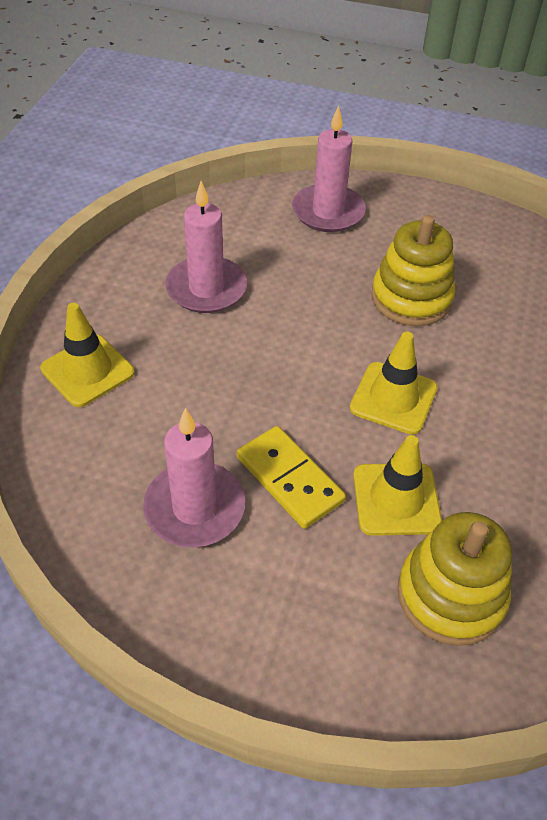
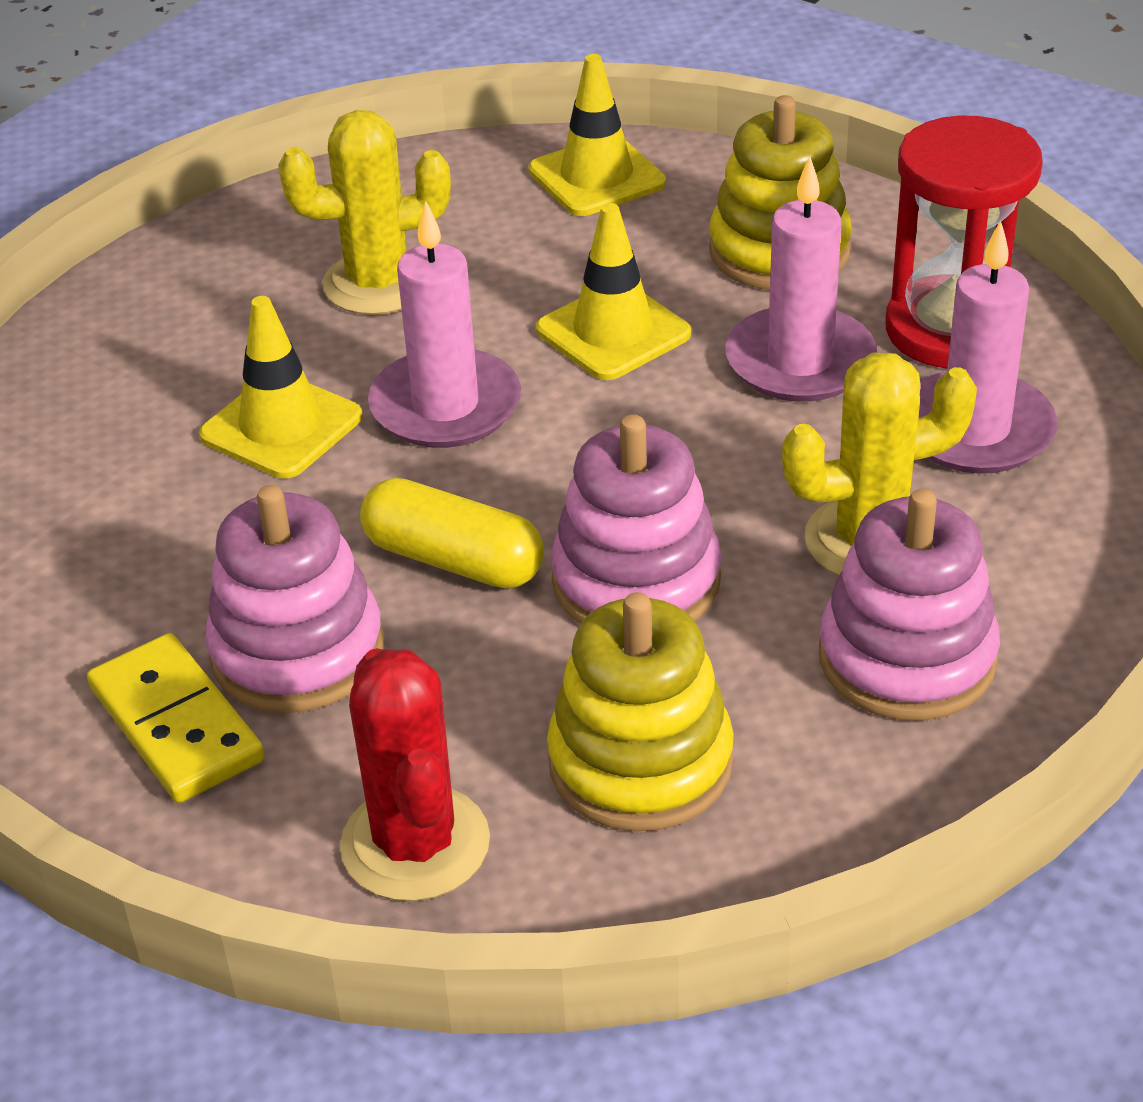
pink stacking toy: 0 -> 3
red cactus: 0 -> 1
red hourglass: 0 -> 1
yellow cactus: 0 -> 2
yellow capsule: 0 -> 1

